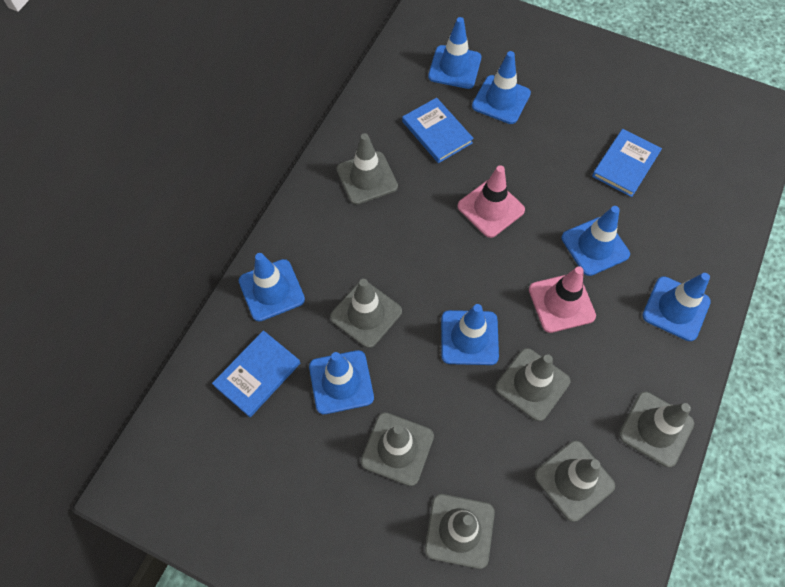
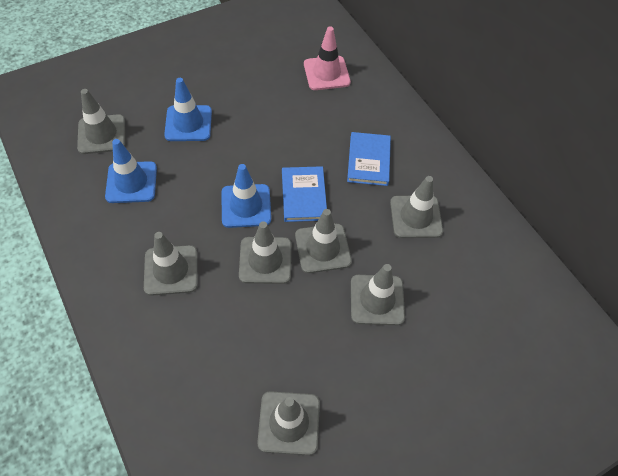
blue book: 3 -> 2
blue traffic cone: 7 -> 3
pink traffic cone: 2 -> 1

